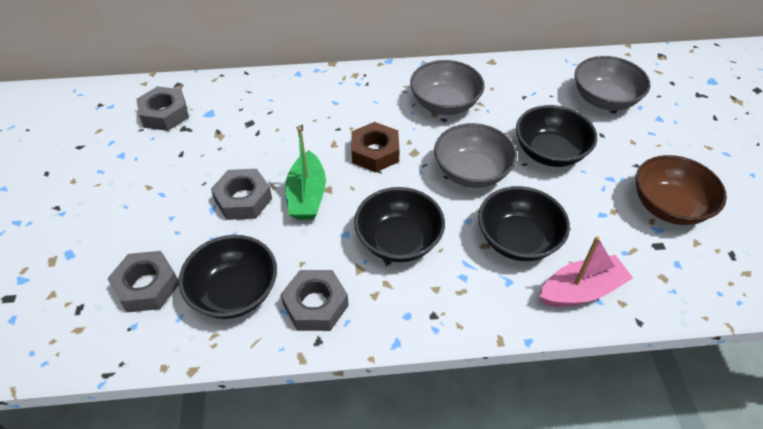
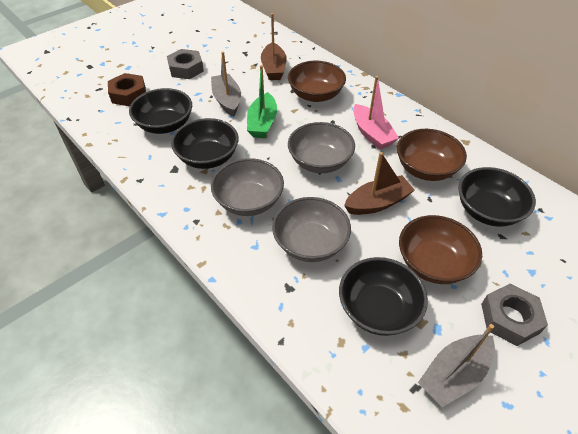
brown boat: 0 -> 2
brown bowl: 1 -> 3
grey boat: 0 -> 2
grey nut: 4 -> 2

